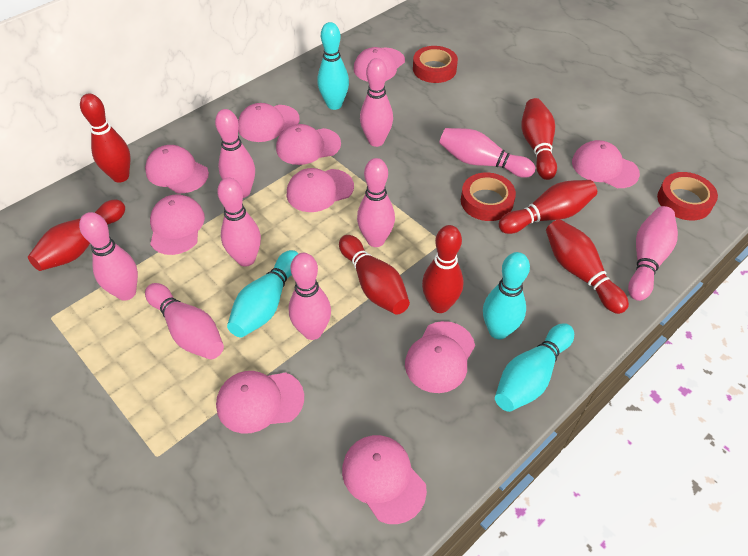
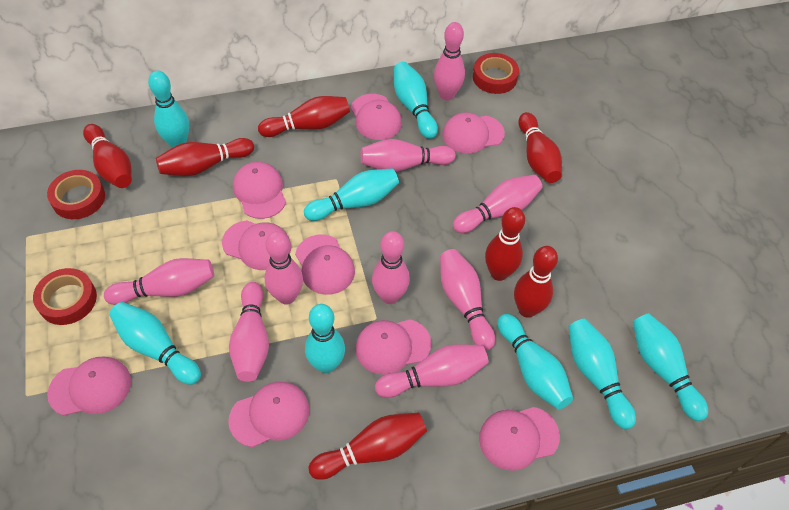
pink cap: 10 -> 9
turquoise bowling pin: 4 -> 8

